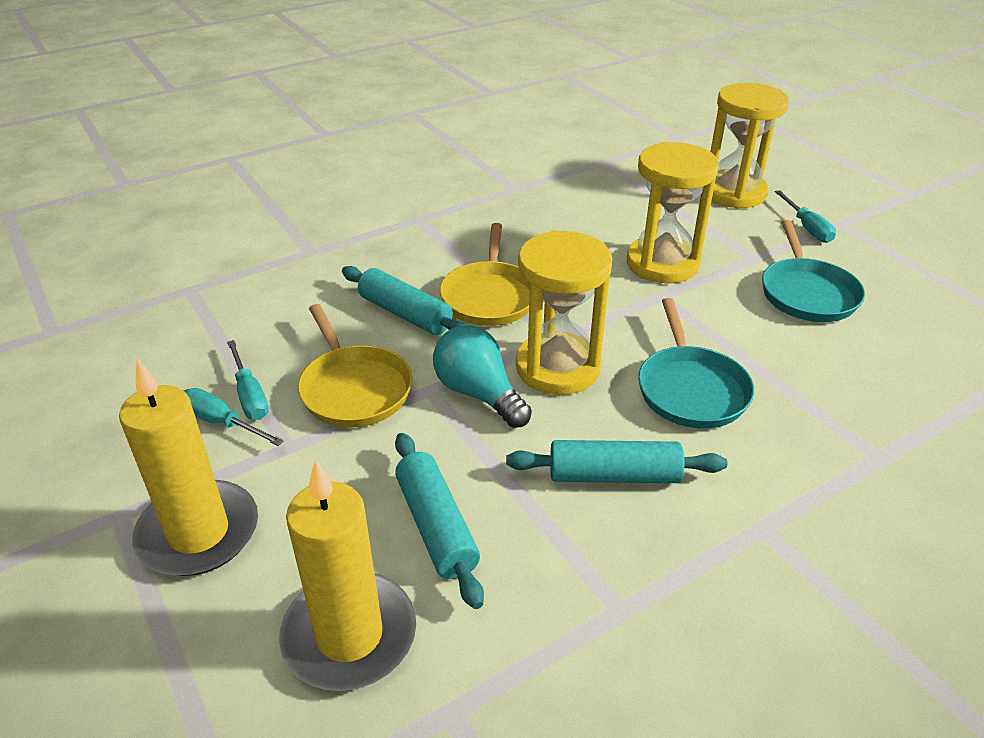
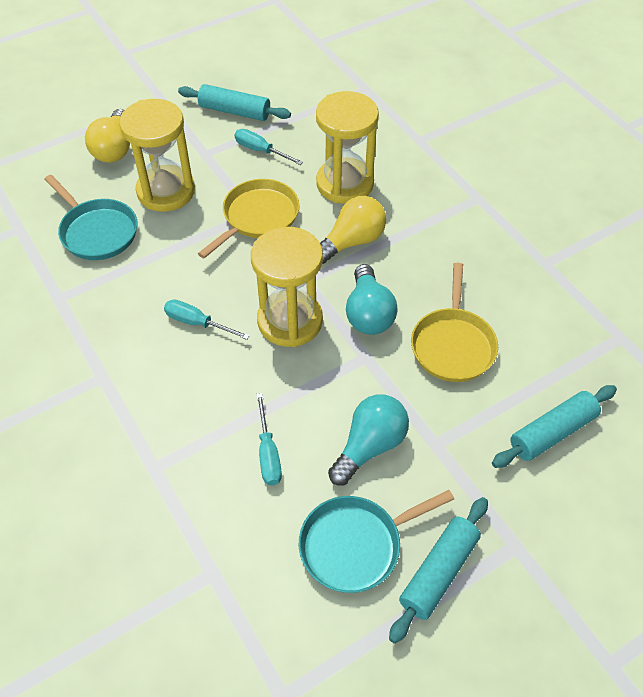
turquoise light bulb: 1 -> 2
yellow candle: 2 -> 0
yellow light bulb: 0 -> 2

